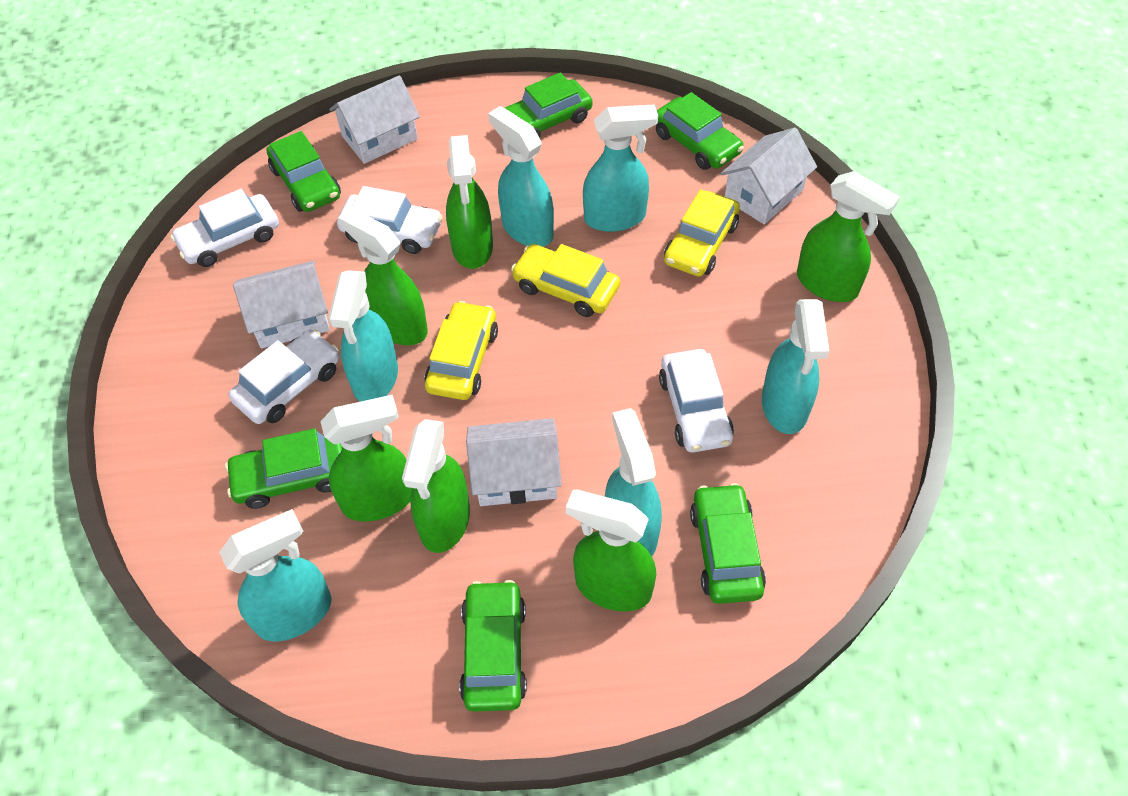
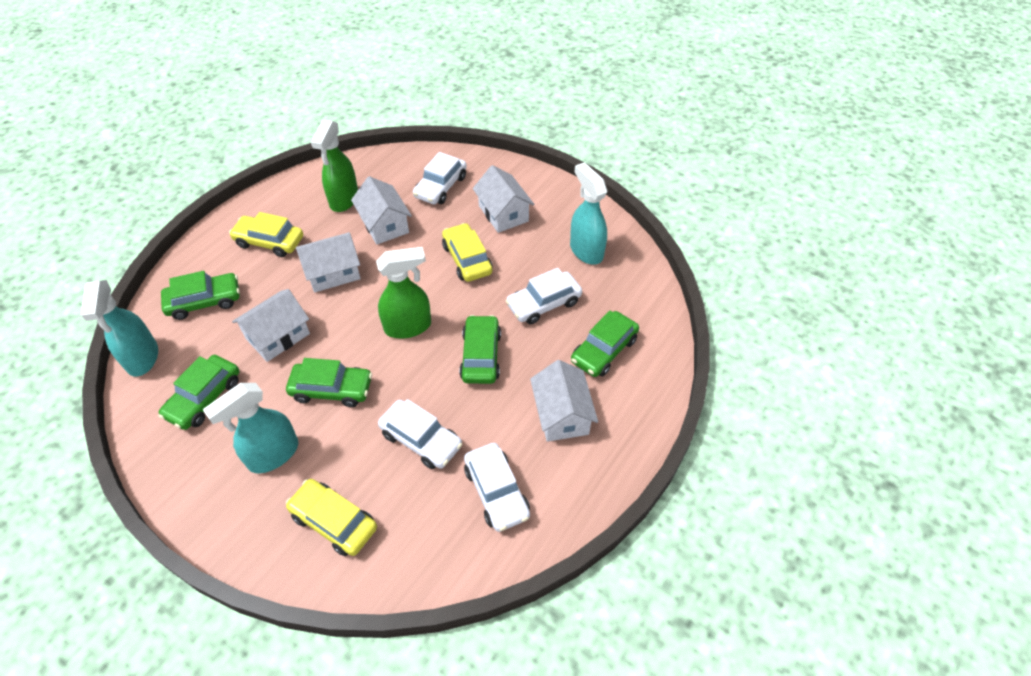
green car: 6 -> 5
green spray bottle: 6 -> 2
turquoise spray bottle: 6 -> 3
white house: 4 -> 5

